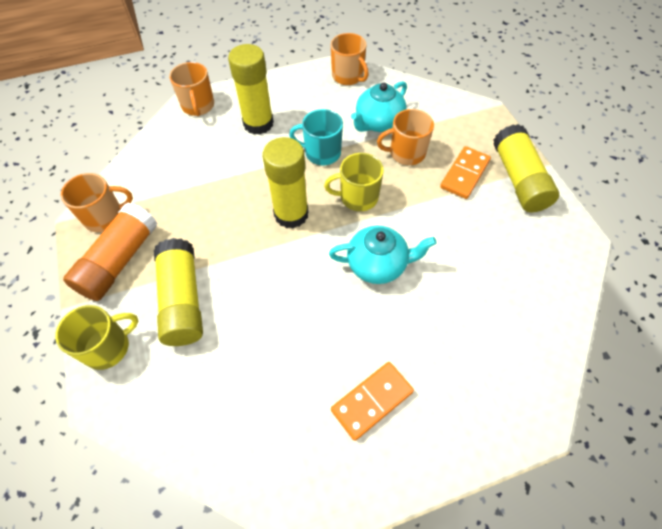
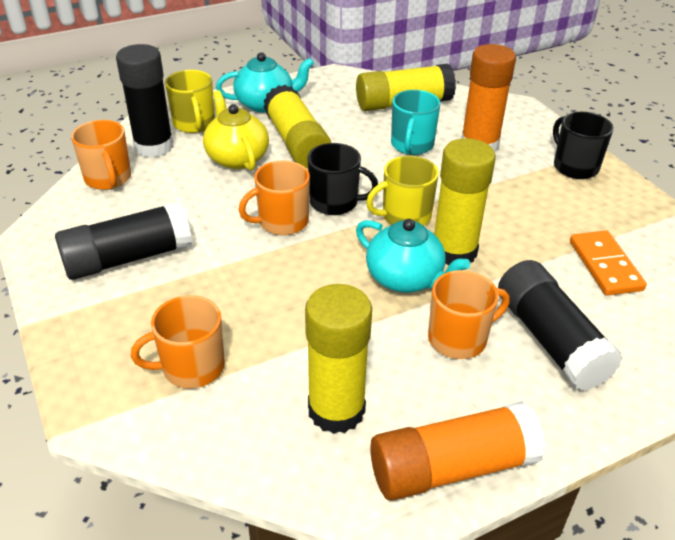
black glue stick: 0 -> 3
black mug: 0 -> 2
orange domino: 2 -> 1
orange glue stick: 1 -> 2
yellow teapot: 0 -> 1

